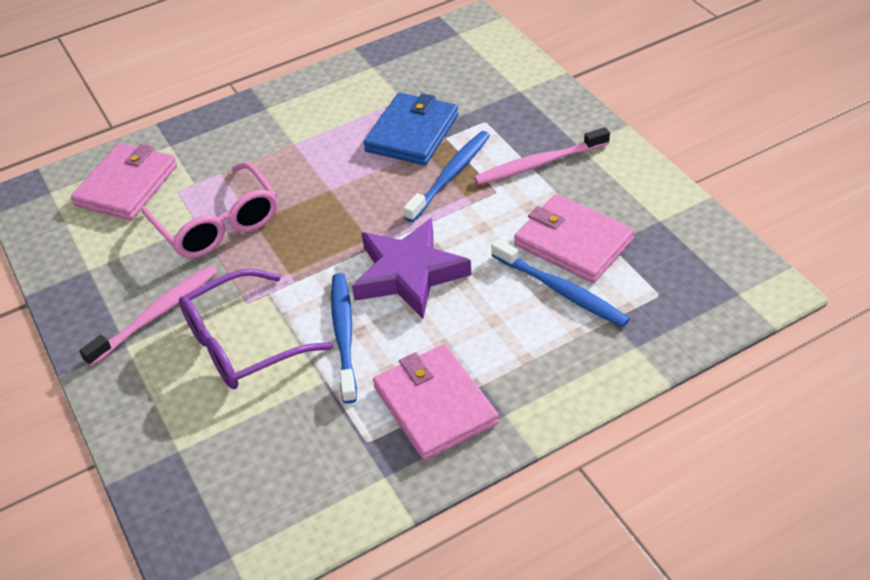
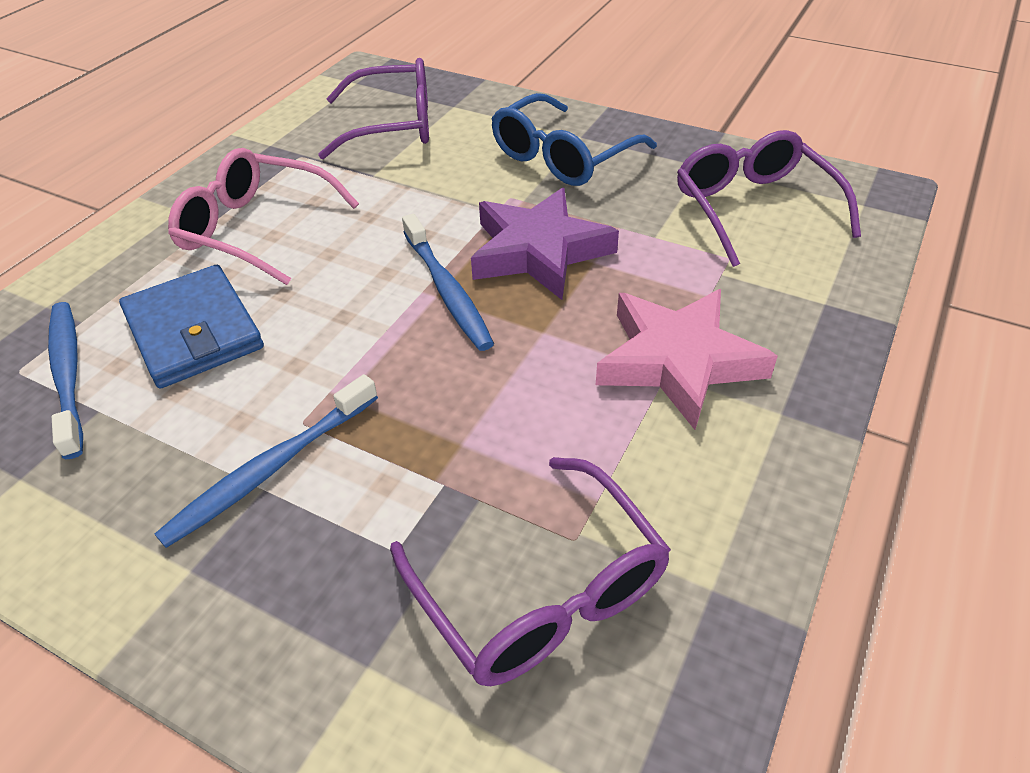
blue glasses: 0 -> 1
pink star: 0 -> 1
pink toothbrush: 2 -> 0
pink wallet: 3 -> 0
purple glasses: 1 -> 3

